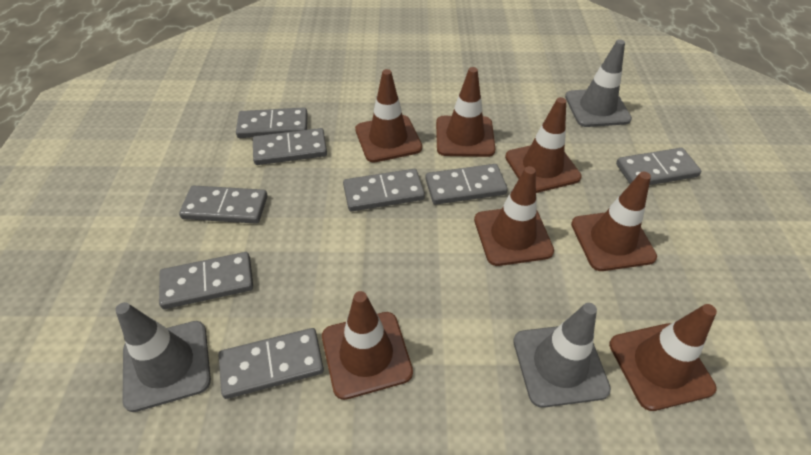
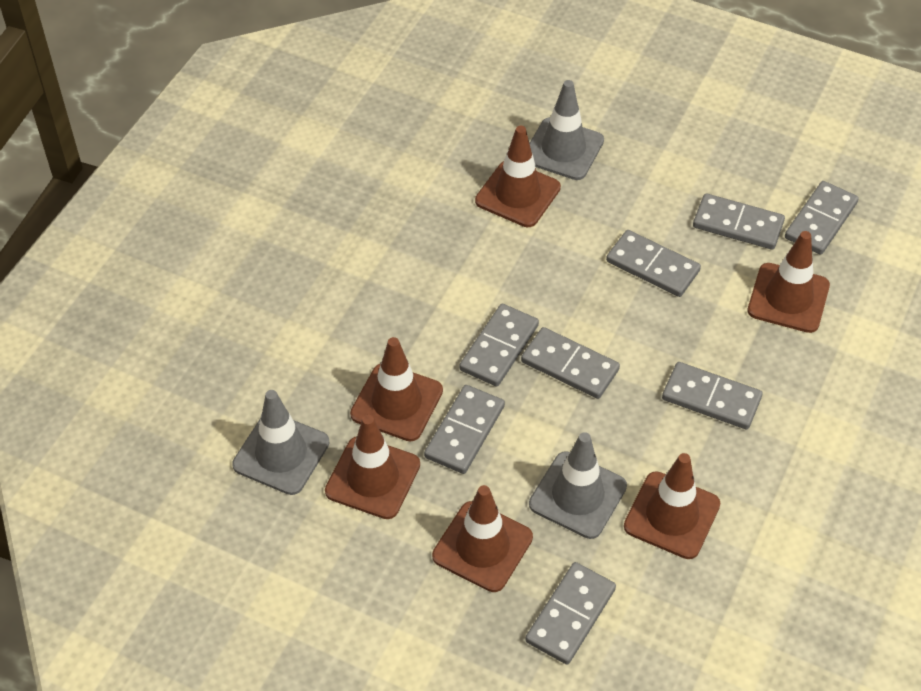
brown traffic cone: 7 -> 6

